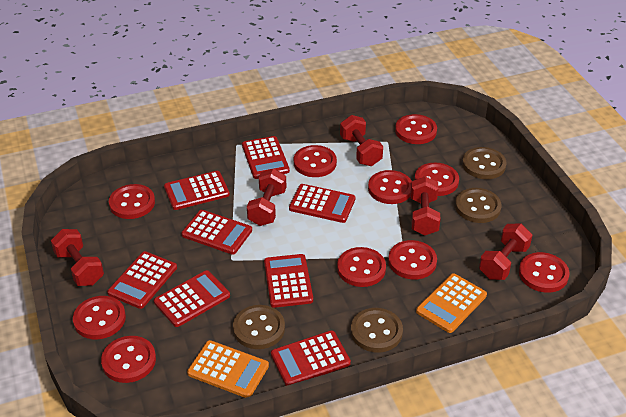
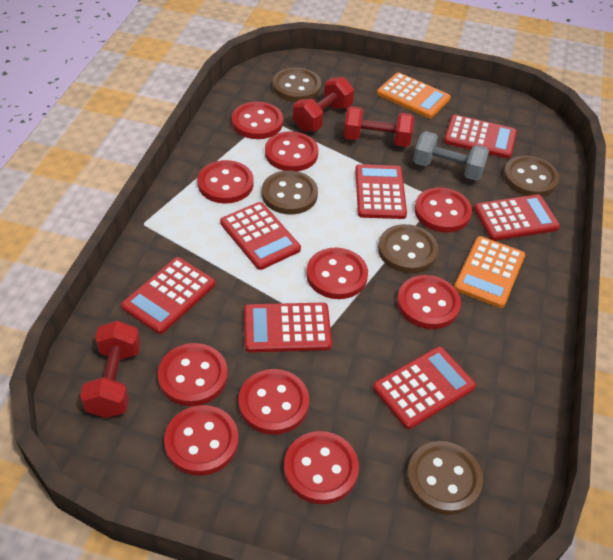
brown button: 4 -> 5
grey dumbbell: 0 -> 1
red calculator: 8 -> 7
red dumbbell: 5 -> 3

